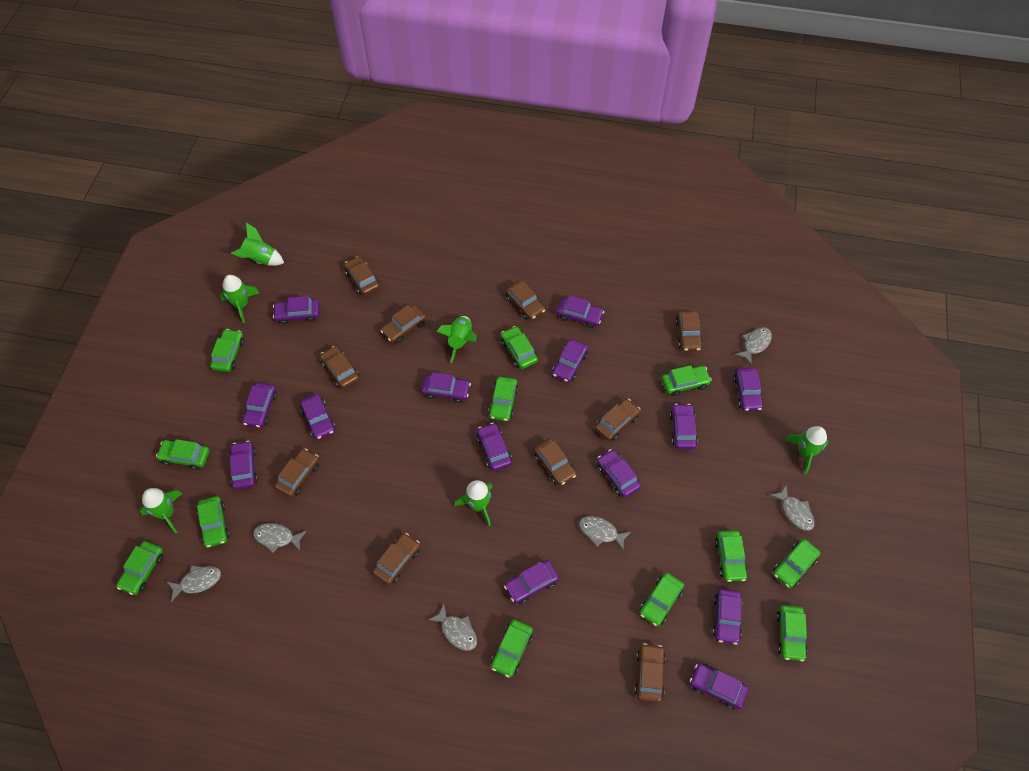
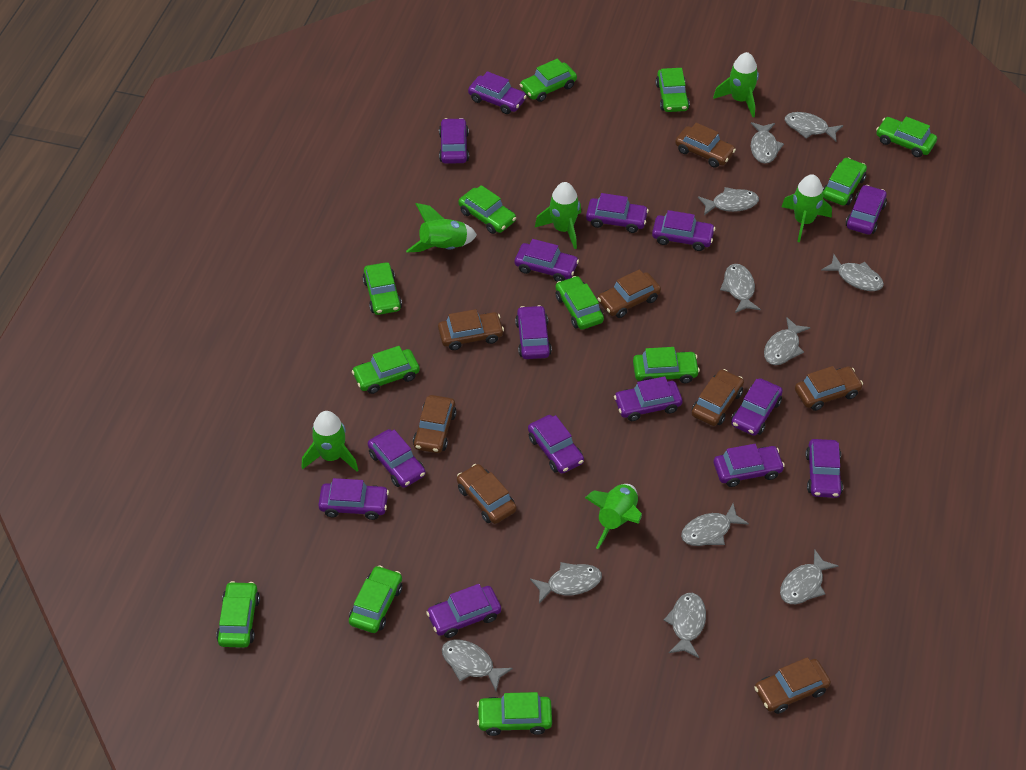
brown car: 10 -> 8
grey fish: 6 -> 11
purple car: 14 -> 15

